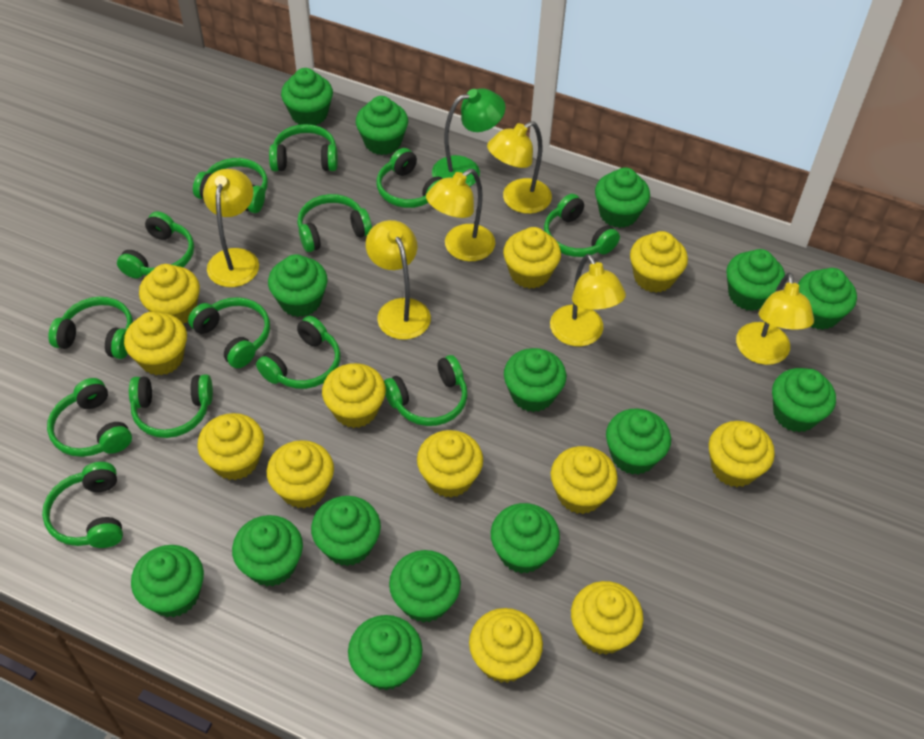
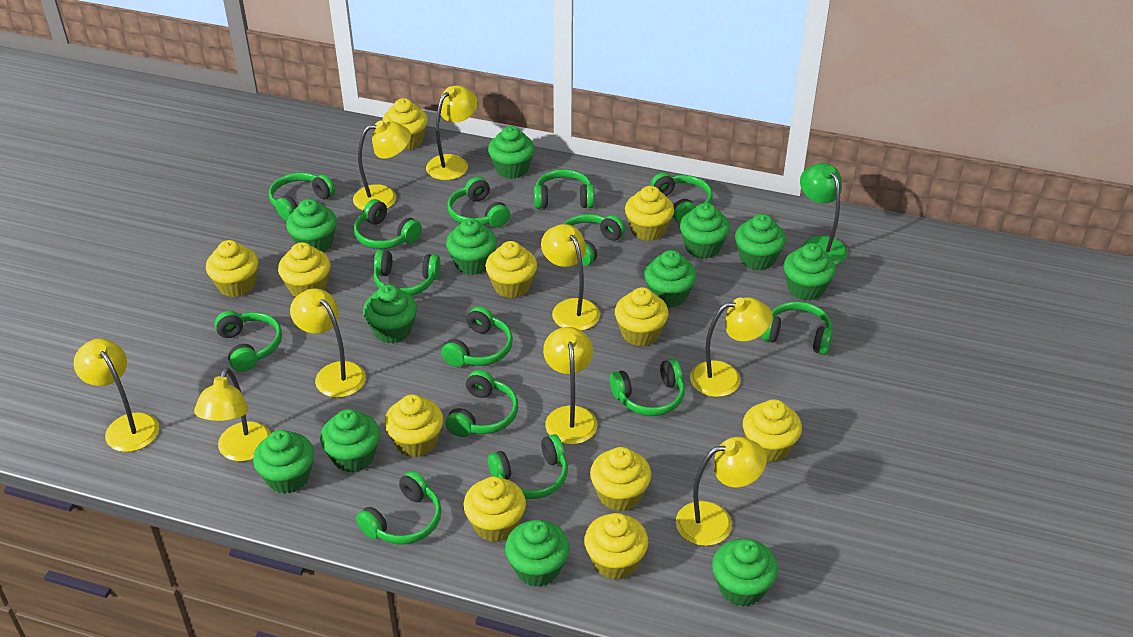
green cupcake: 15 -> 12
green headphones: 13 -> 14
yellow cupcake: 12 -> 11
yellow lamp: 6 -> 9

